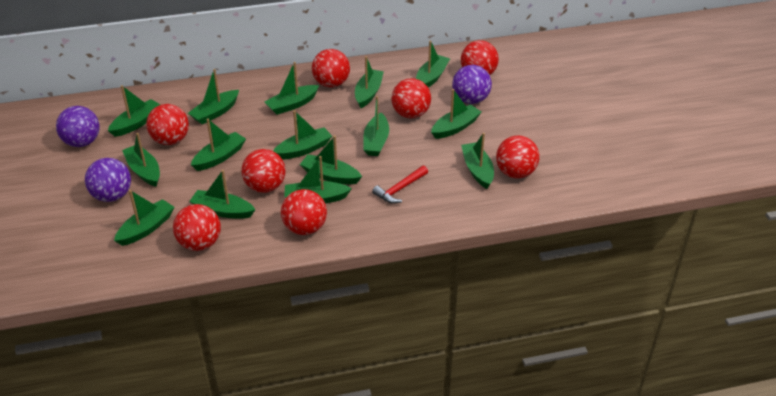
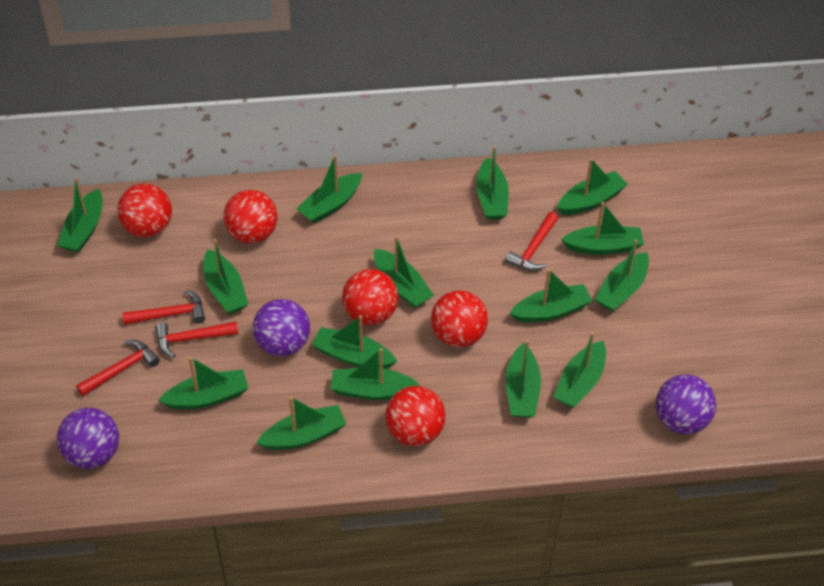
red ball: 8 -> 5
red hammer: 1 -> 4

